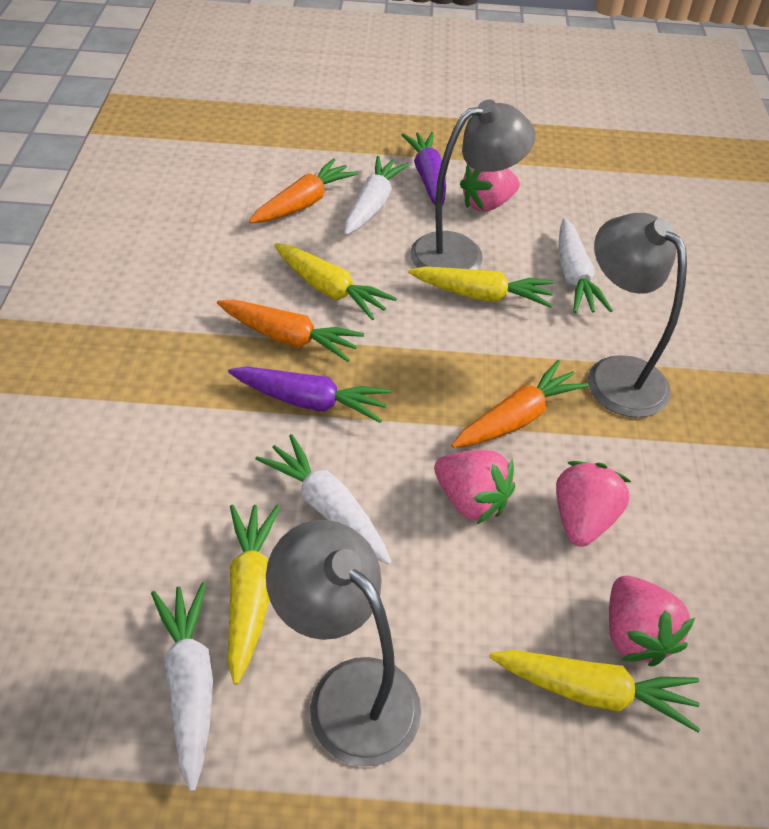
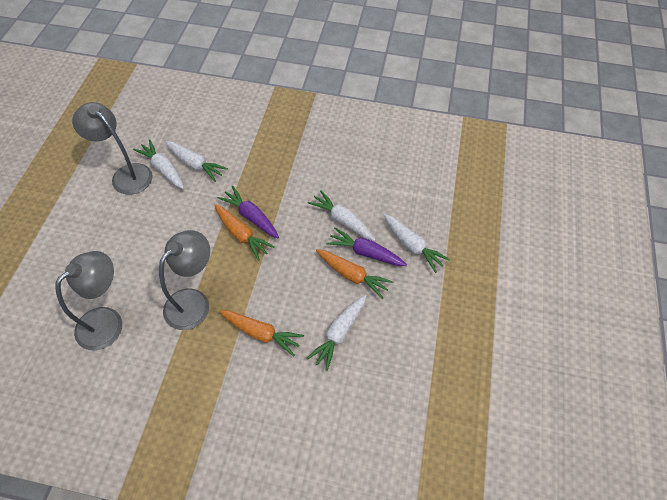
pink strawberry: 4 -> 0
white carrot: 4 -> 5
yellow carrot: 4 -> 0

